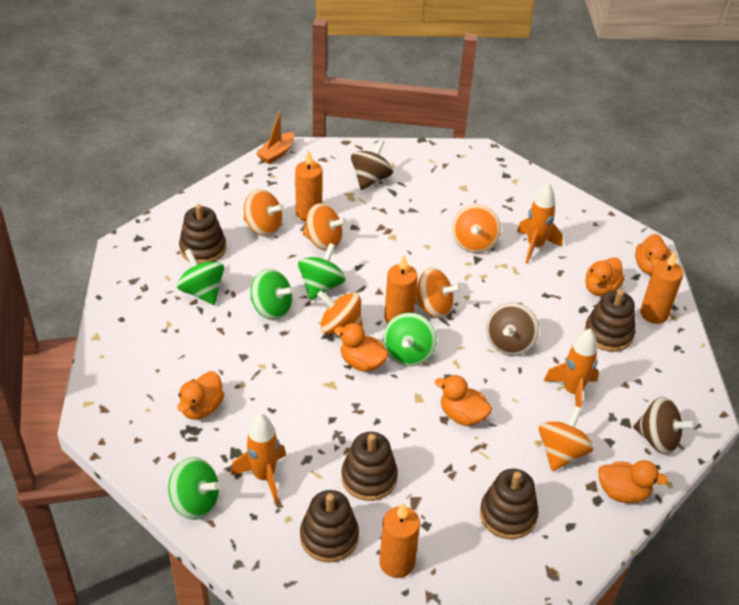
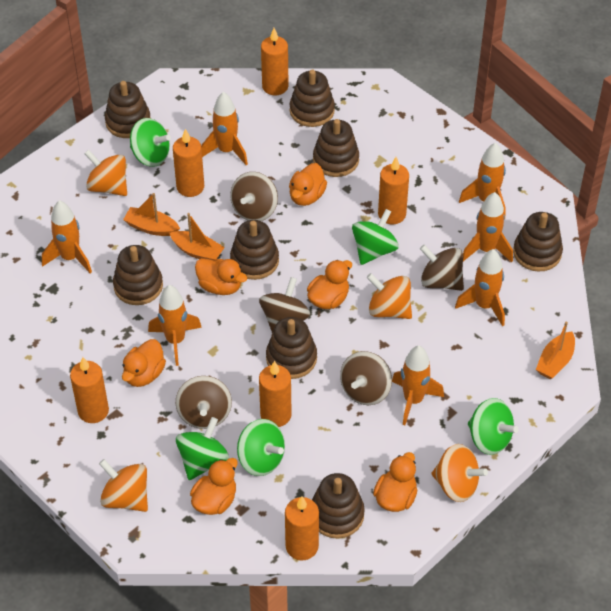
brown spinning top: 3 -> 5
brown stacking toy: 5 -> 8
orange boat: 1 -> 3
orange candle: 4 -> 6
orange rocket: 3 -> 7
orange spinning top: 6 -> 4

